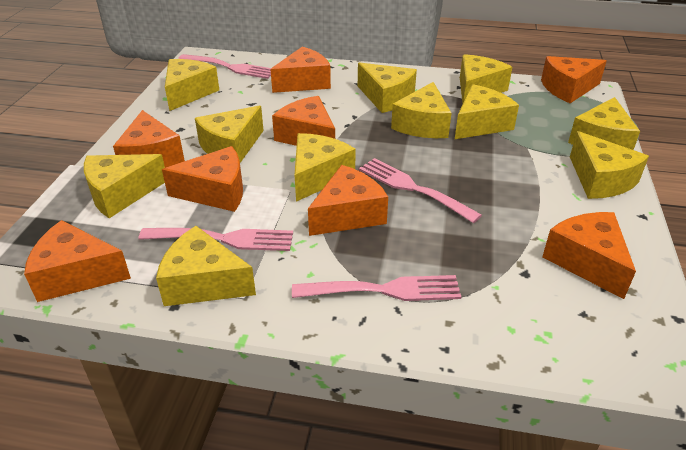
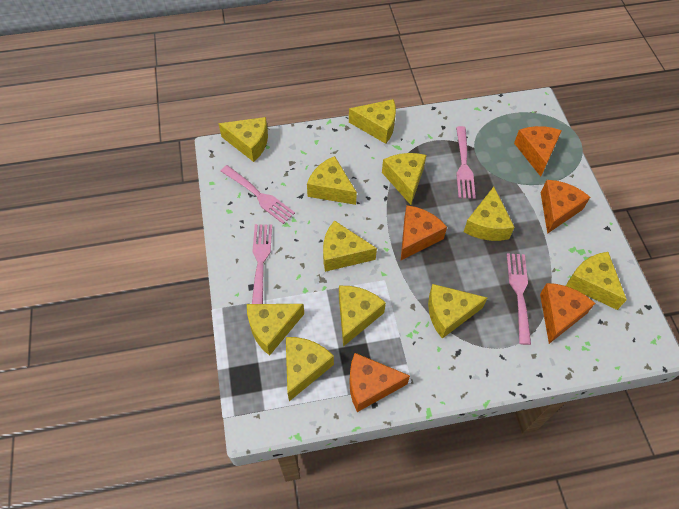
orange cheese: 8 -> 5

